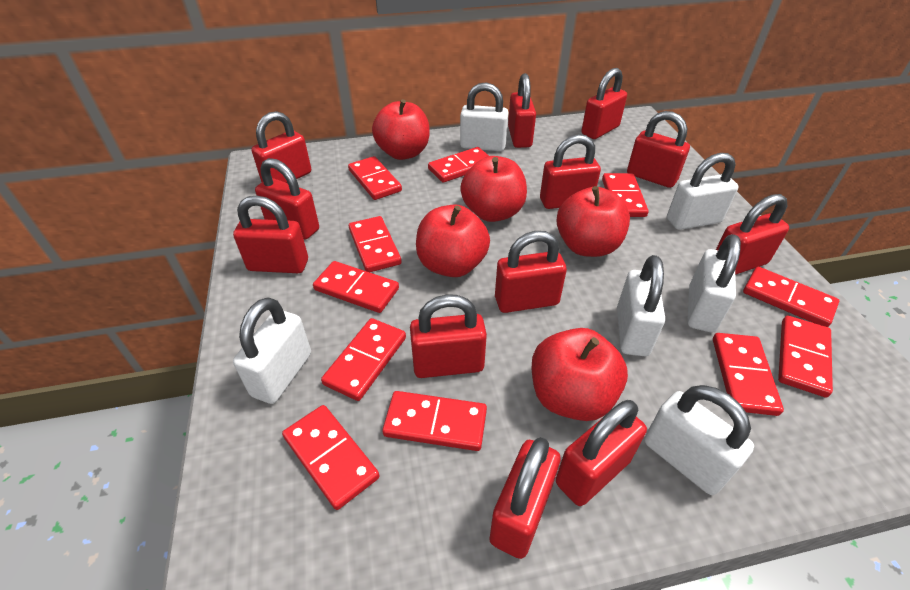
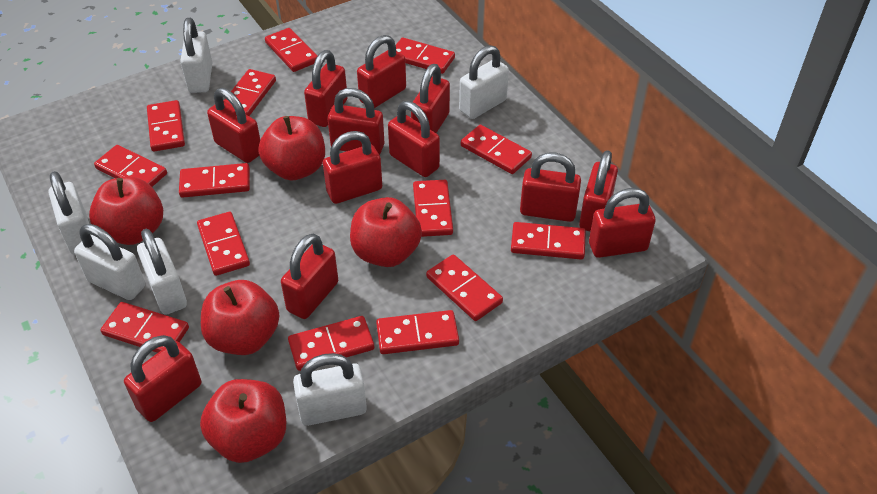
red domino: 11 -> 14

